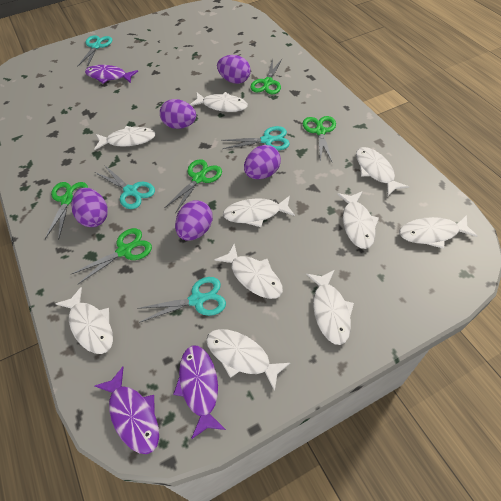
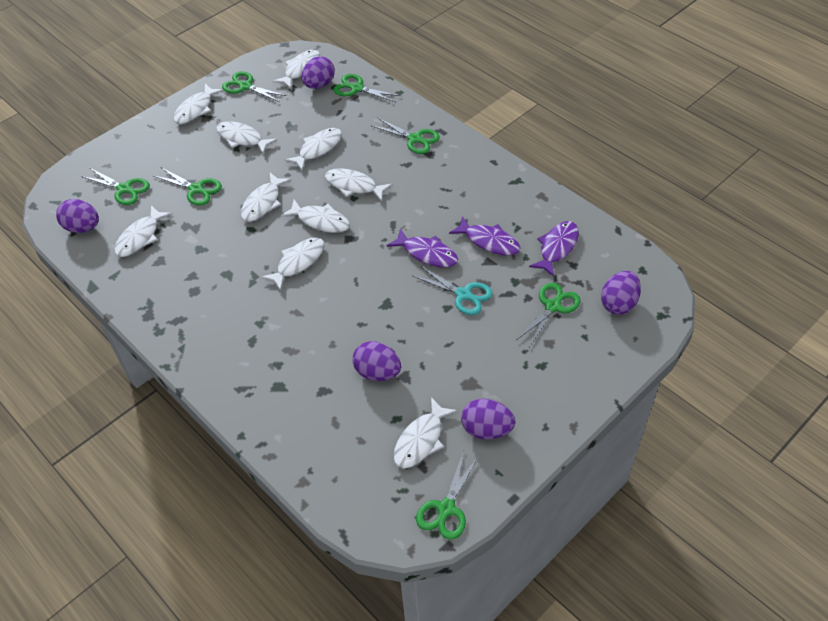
green scissors: 5 -> 7
turquoise scissors: 4 -> 1

